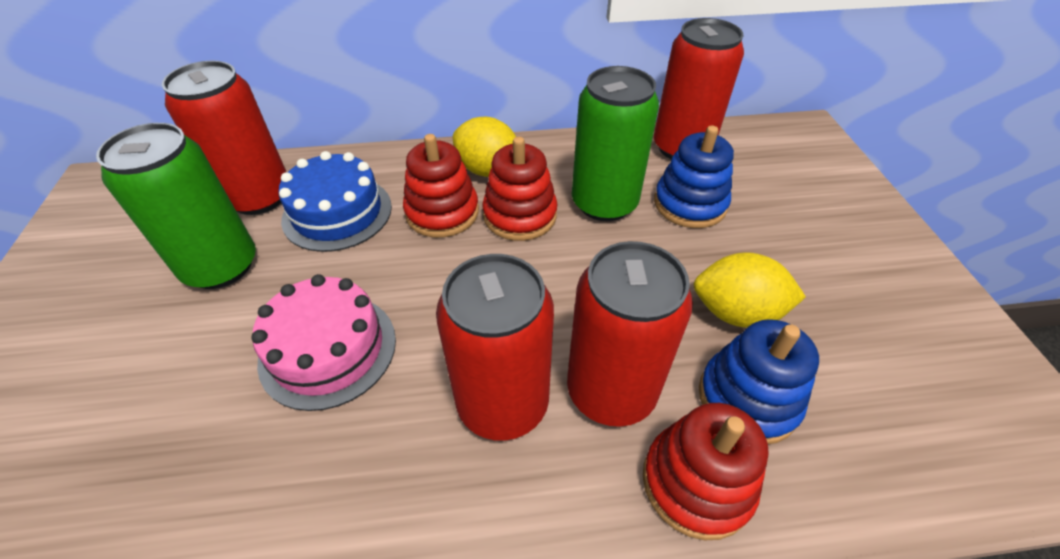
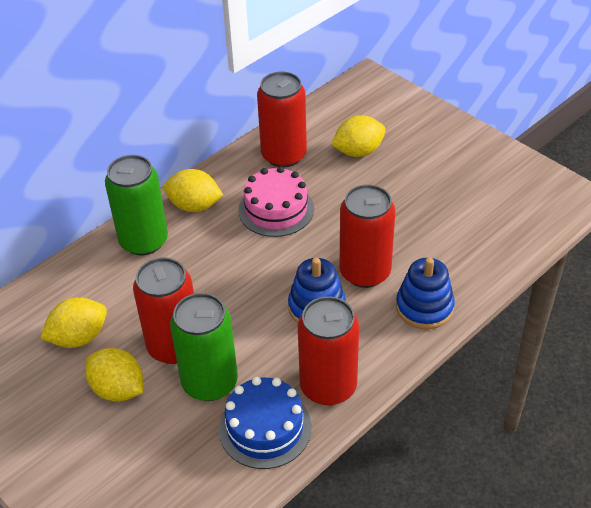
red stacking toy: 3 -> 0
yellow lemon: 2 -> 4

